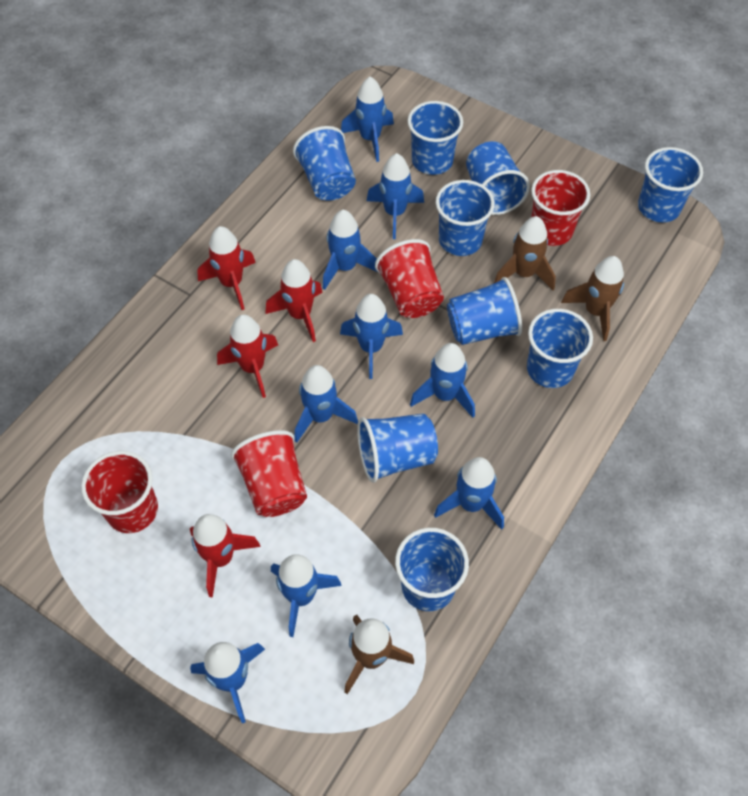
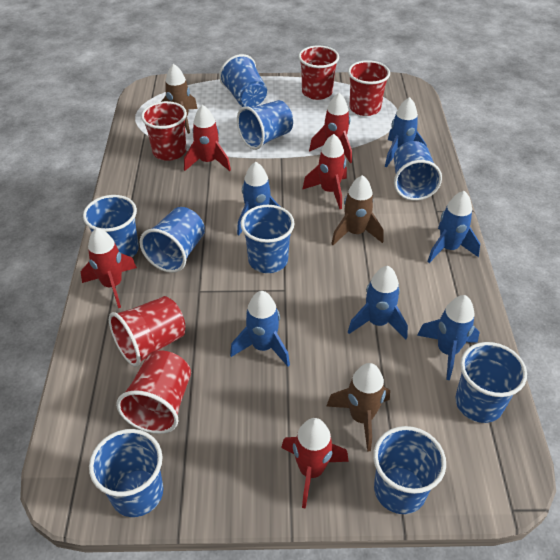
blue rocket: 9 -> 6
red cup: 4 -> 5
red rocket: 4 -> 5

